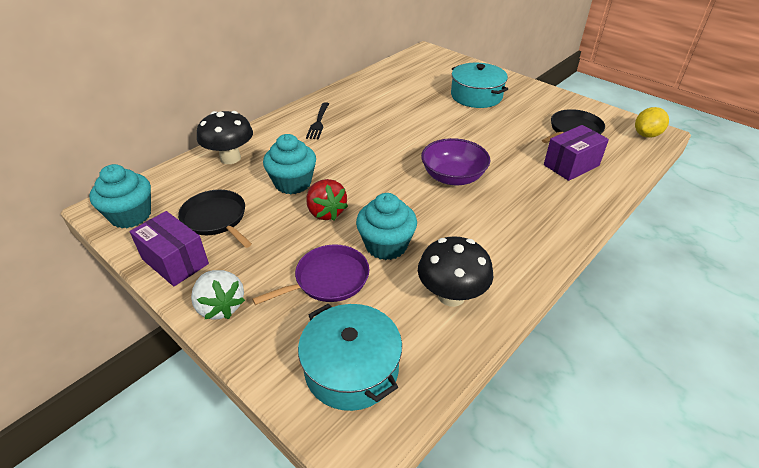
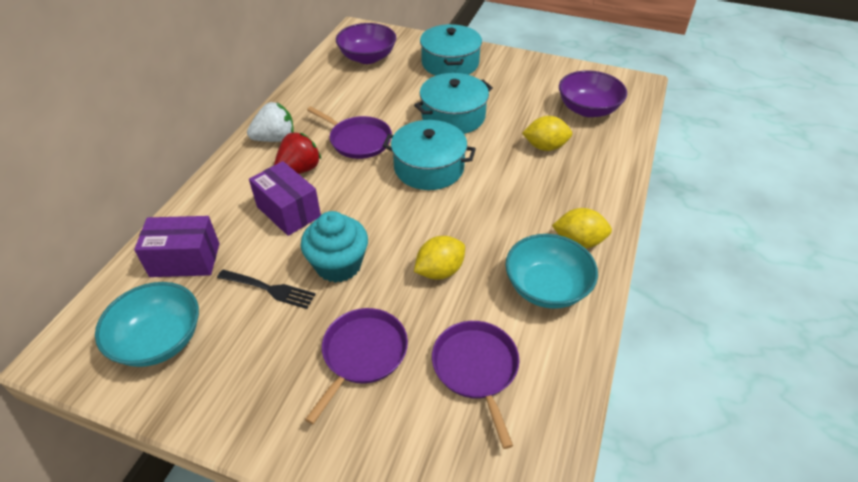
black mushroom: 2 -> 0
black pan: 2 -> 0
purple bowl: 1 -> 2
purple pan: 1 -> 3
turquoise bowl: 0 -> 2
turquoise cupcake: 3 -> 1
turquoise pot: 2 -> 3
yellow lemon: 1 -> 3

